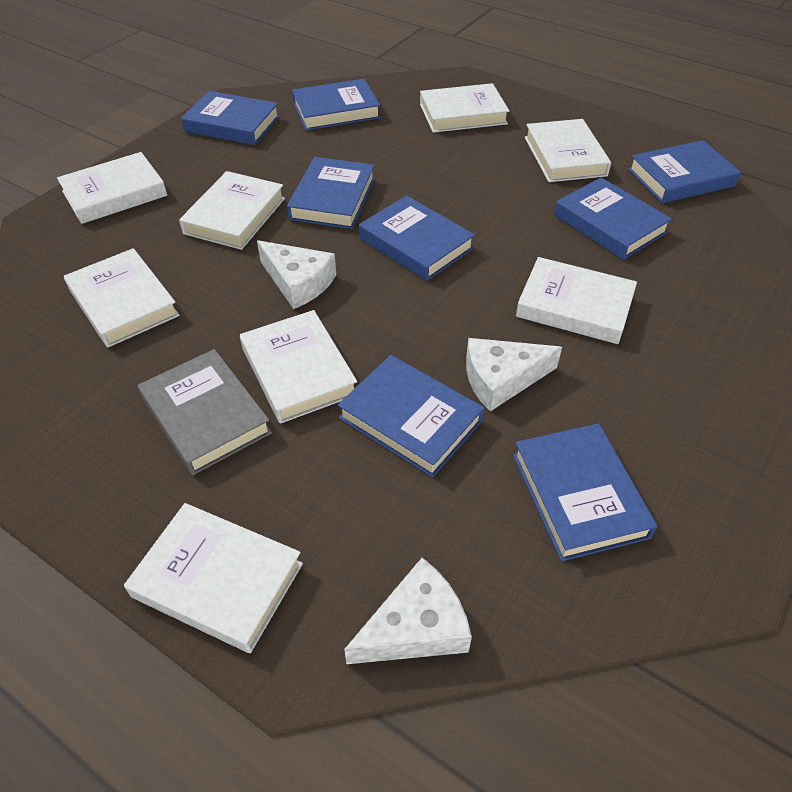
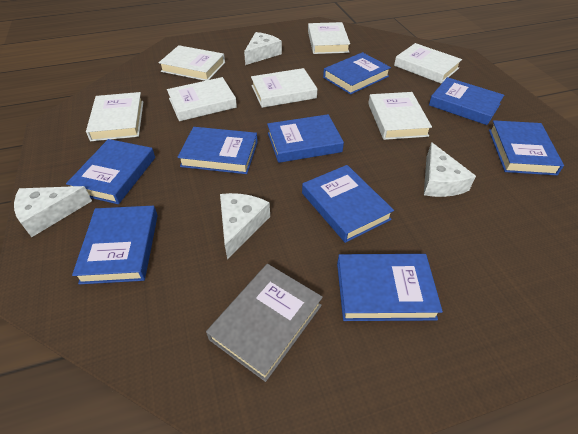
blue book: 8 -> 9
white book: 8 -> 7
white cheese: 3 -> 4

